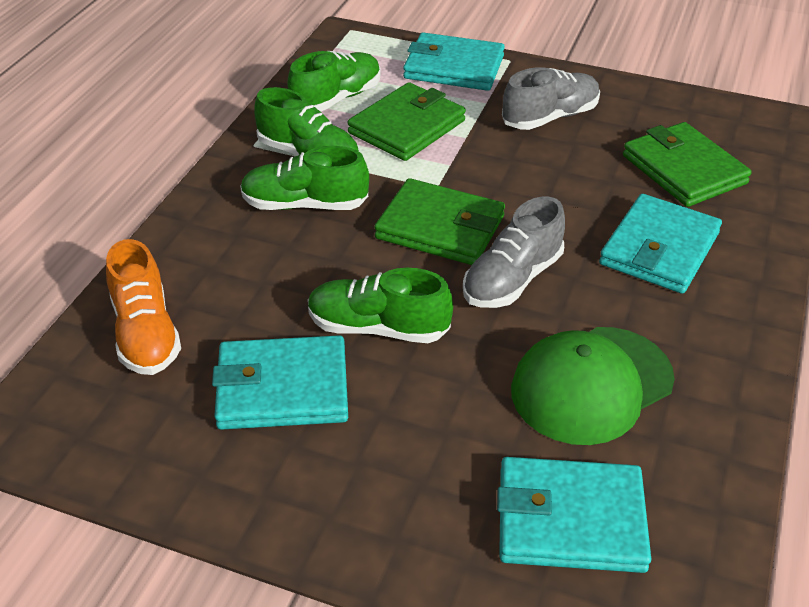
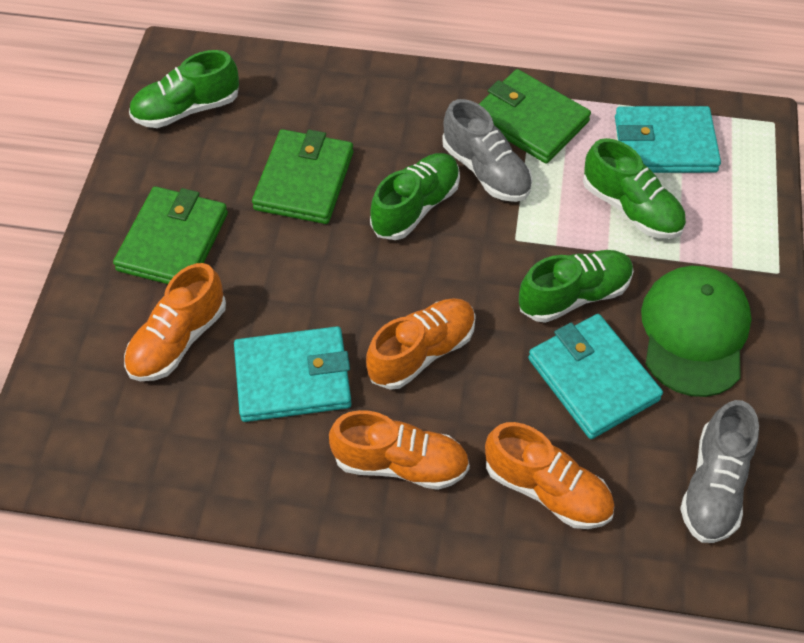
orange shoe: 1 -> 4
turquoise wallet: 4 -> 3

